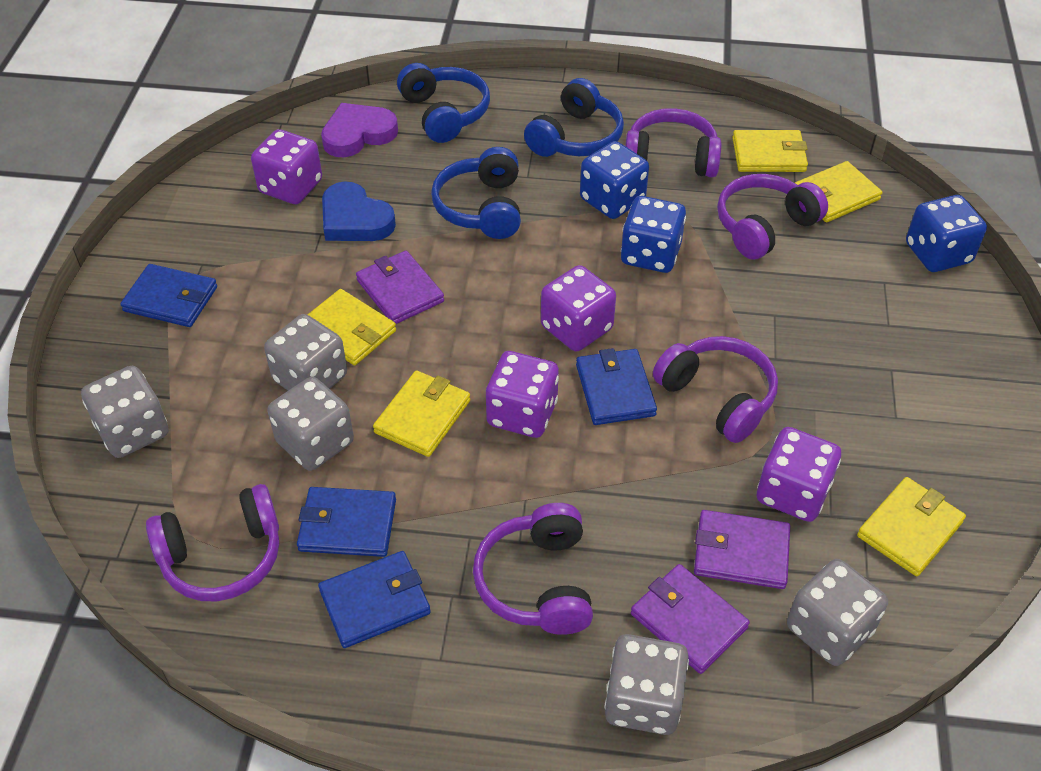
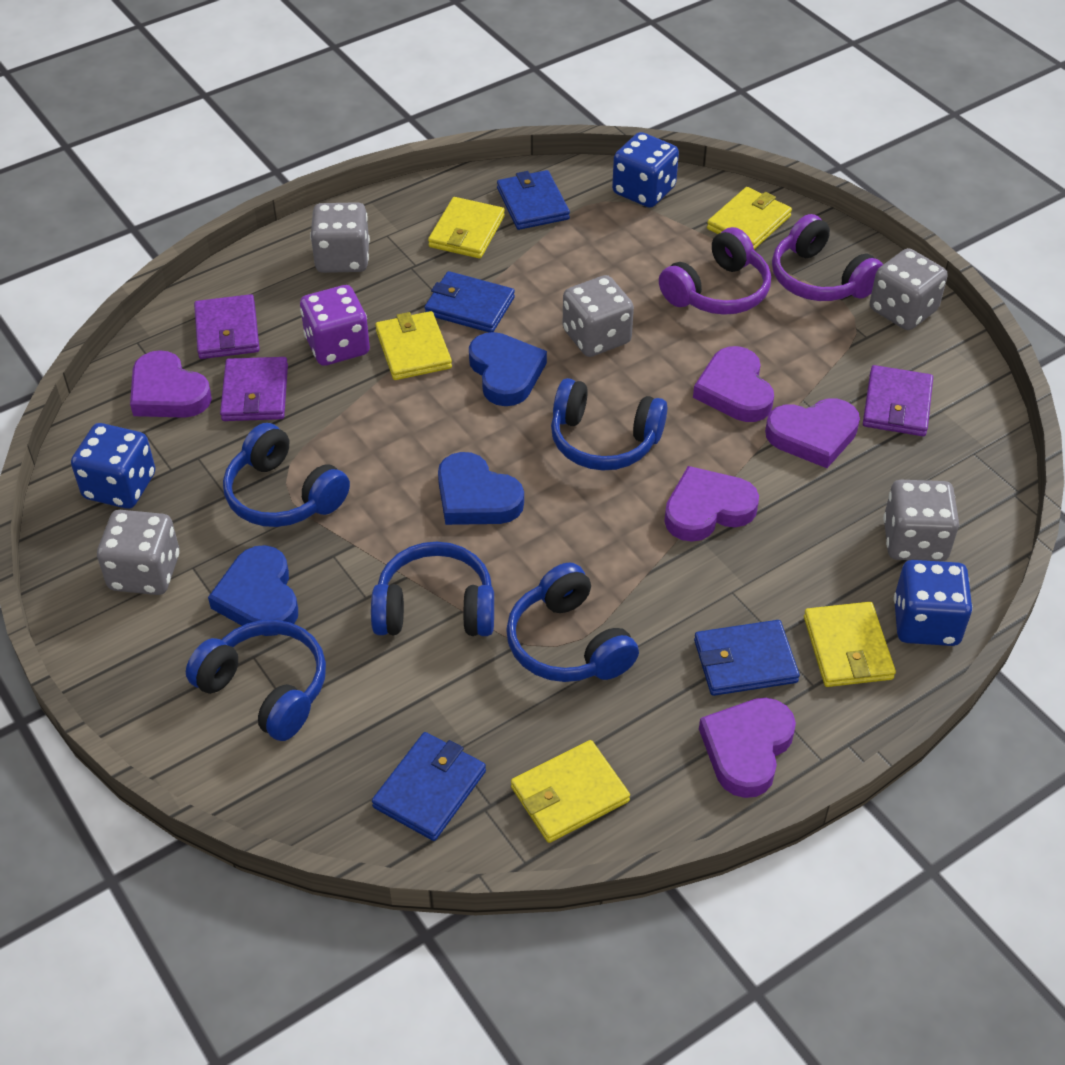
blue headphones: 3 -> 5
blue heart: 1 -> 3
purple dice: 4 -> 1
purple headphones: 5 -> 2
purple heart: 1 -> 5

